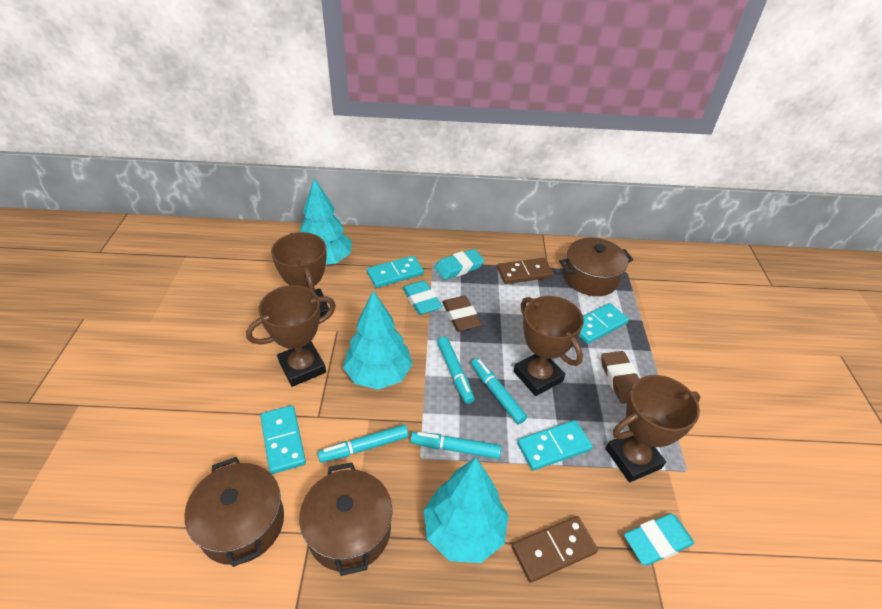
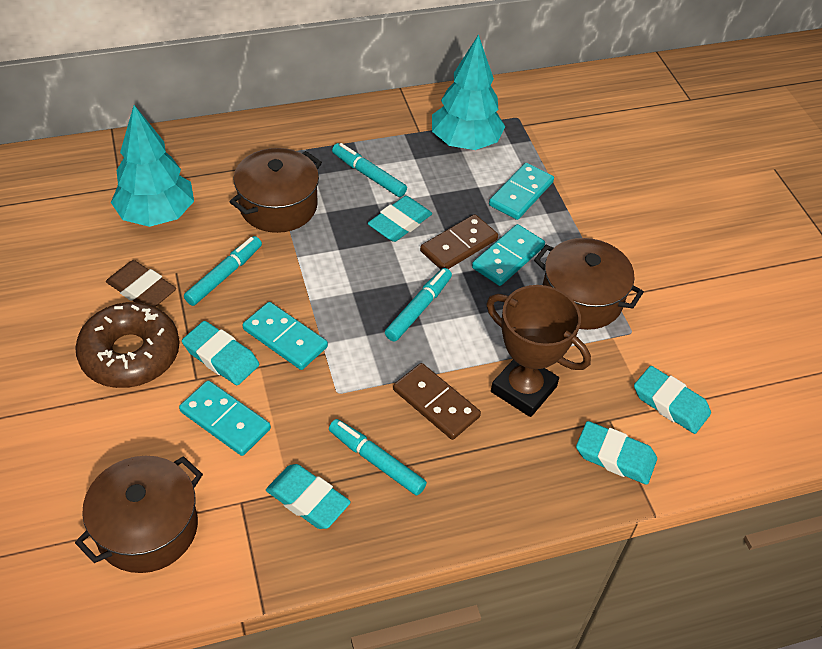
brown donut: 0 -> 1
brown eraser: 2 -> 1
brown trophy: 4 -> 1
turquoise eraser: 3 -> 5
turquoise tree: 3 -> 2

